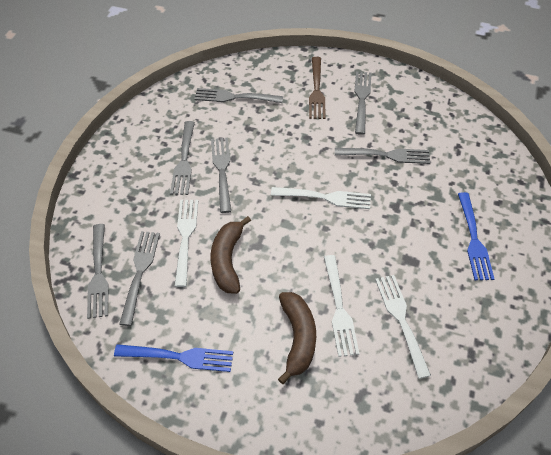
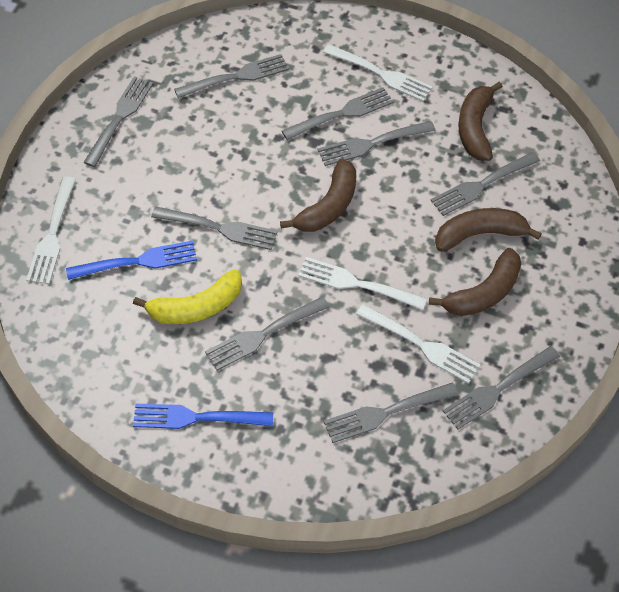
brown banana: 2 -> 4
brown fork: 1 -> 0
grey fork: 7 -> 9
yellow banana: 0 -> 1

